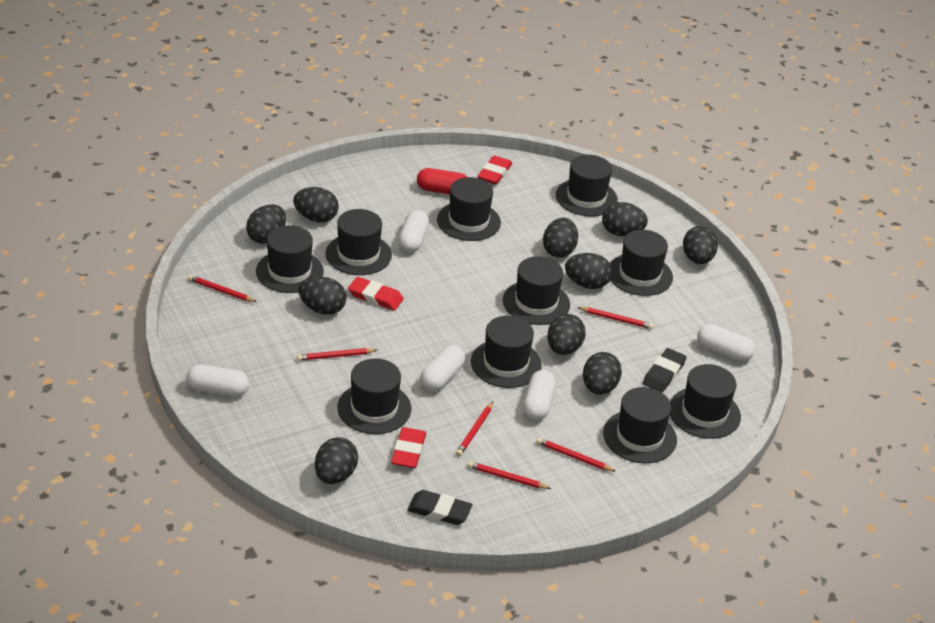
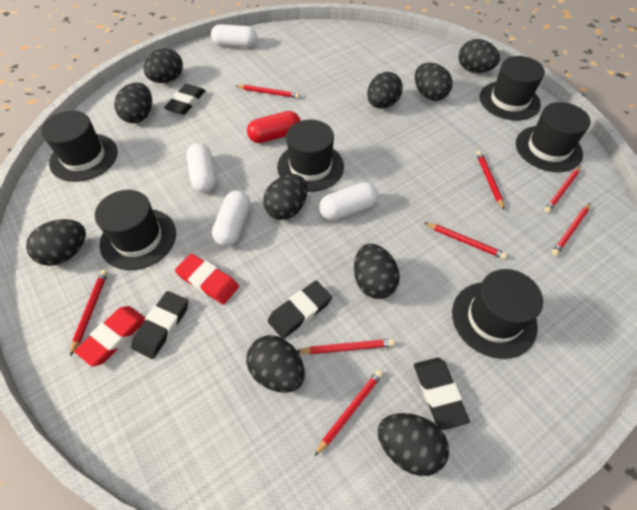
black eraser: 2 -> 4
black hat: 10 -> 6
red eraser: 3 -> 2
red pencil: 6 -> 8
white capsule: 5 -> 4

